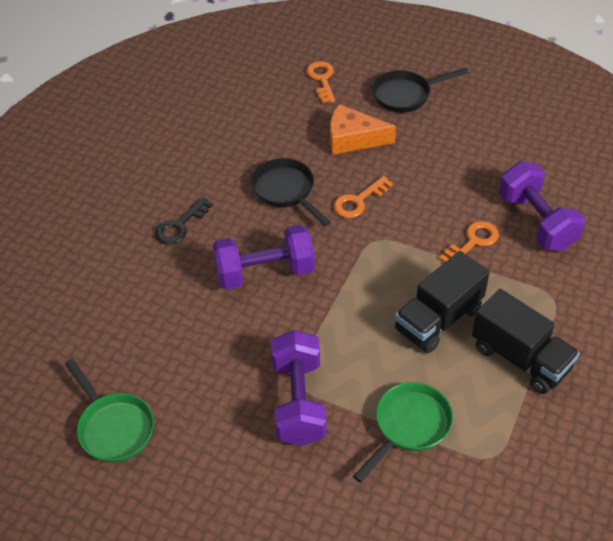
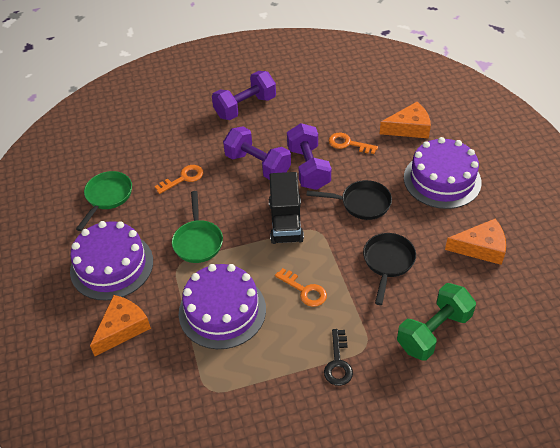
black truck: 2 -> 1
green dumbbell: 0 -> 1
orange cheese: 1 -> 3
purple cake: 0 -> 3

